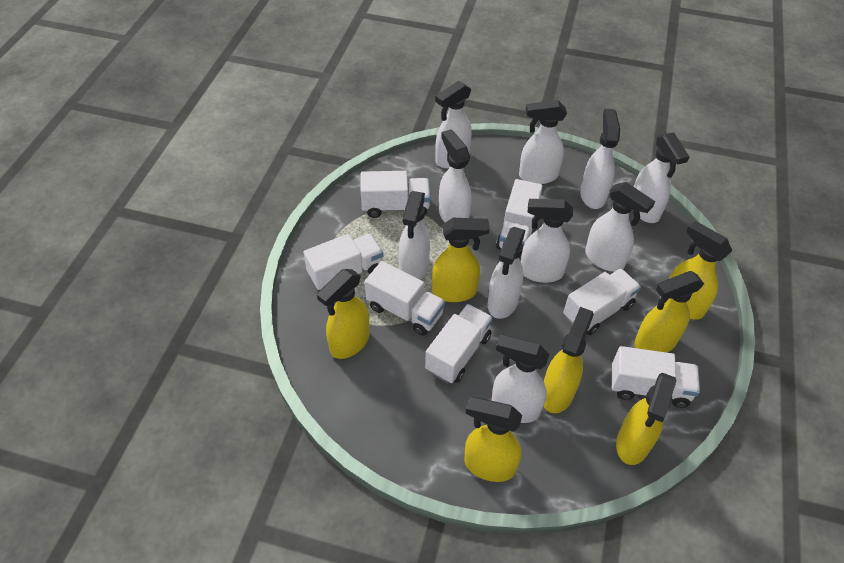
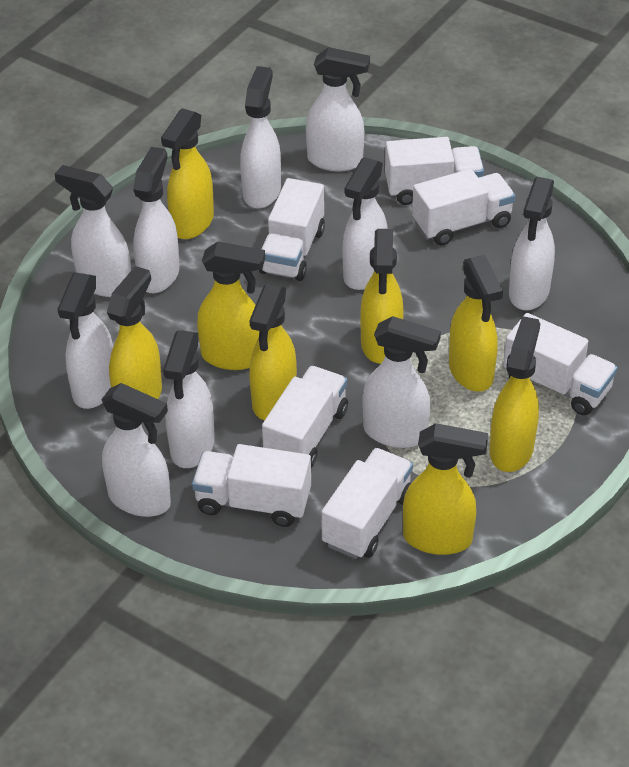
yellow spray bottle: 7 -> 8

